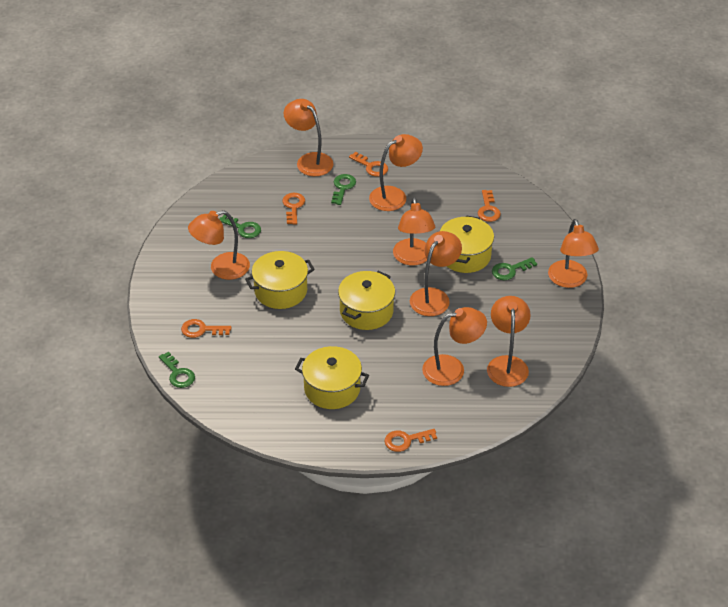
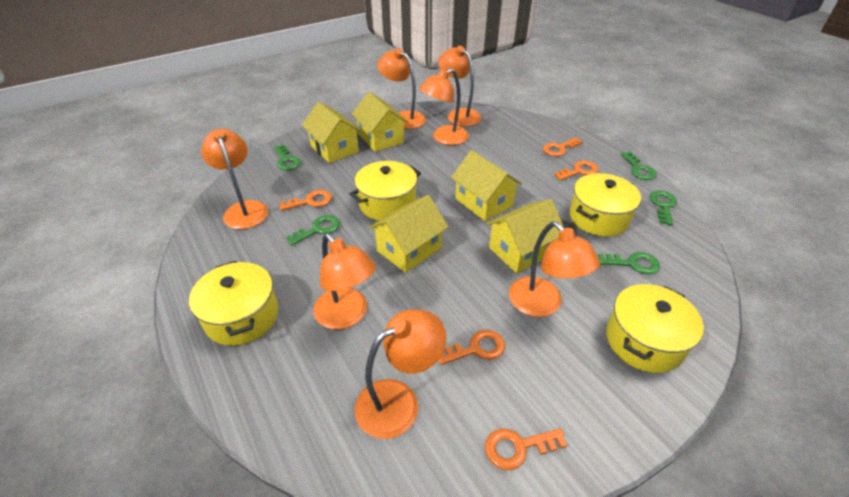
green key: 4 -> 5
orange lamp: 8 -> 7
yellow house: 0 -> 5

